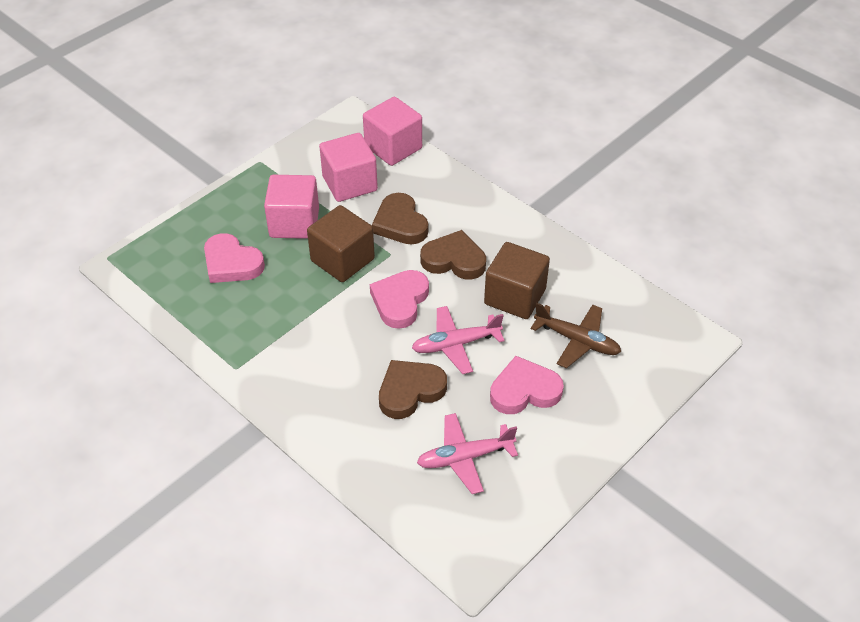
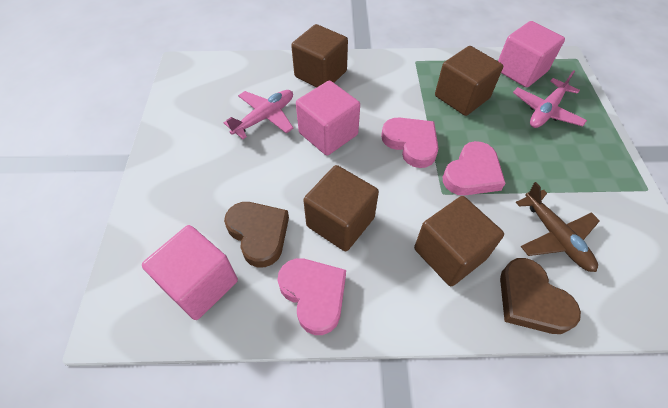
brown cube: 2 -> 4
brown heart: 3 -> 2

